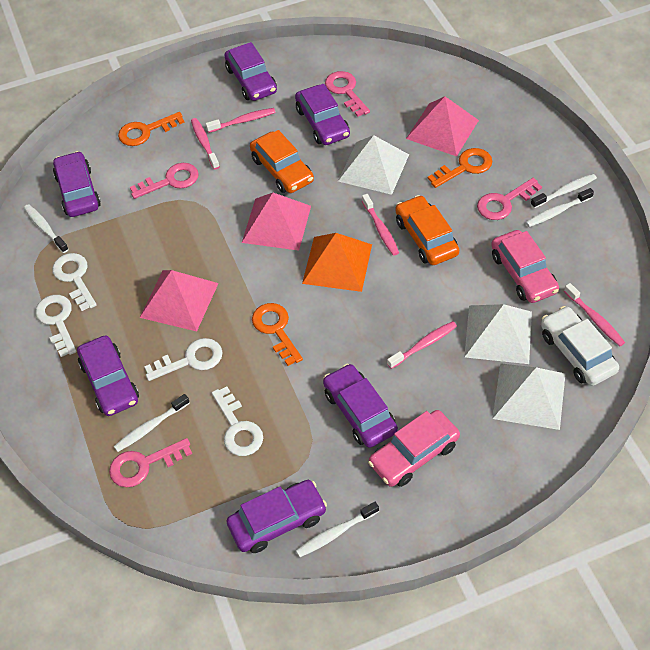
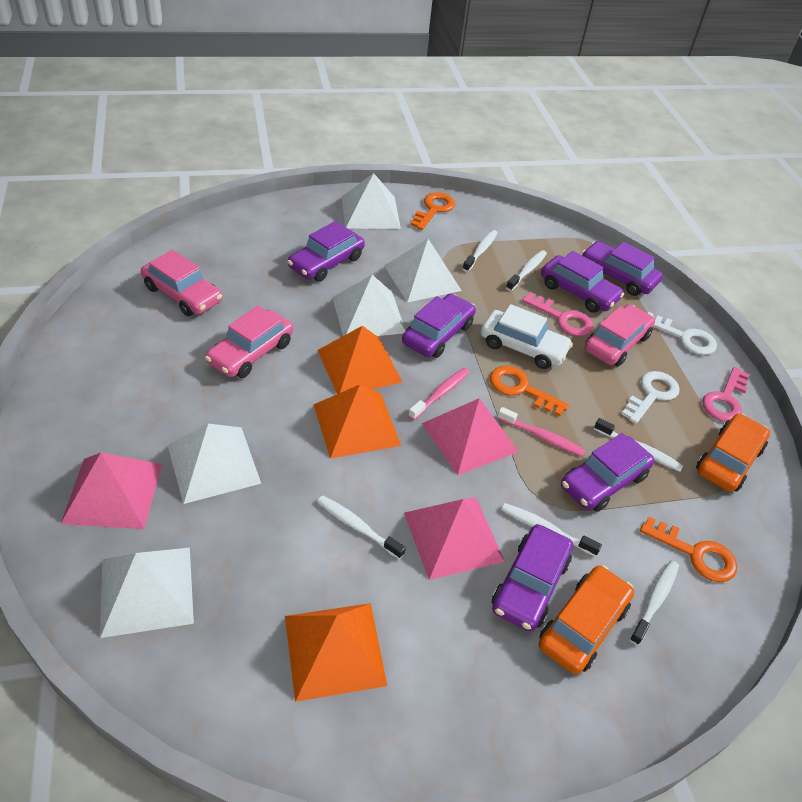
orange pyramid: 1 -> 3
pink car: 2 -> 3
pink key: 4 -> 2
pink toothbrush: 5 -> 2
white key: 4 -> 2
white pyramid: 3 -> 5
white toothbrush: 5 -> 6

